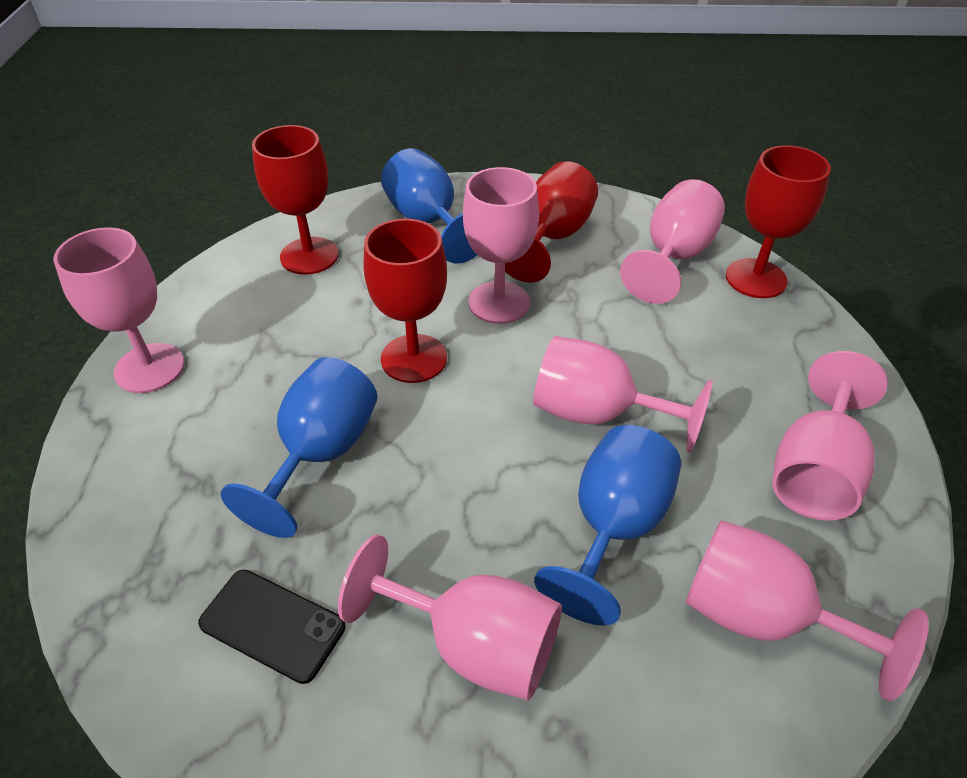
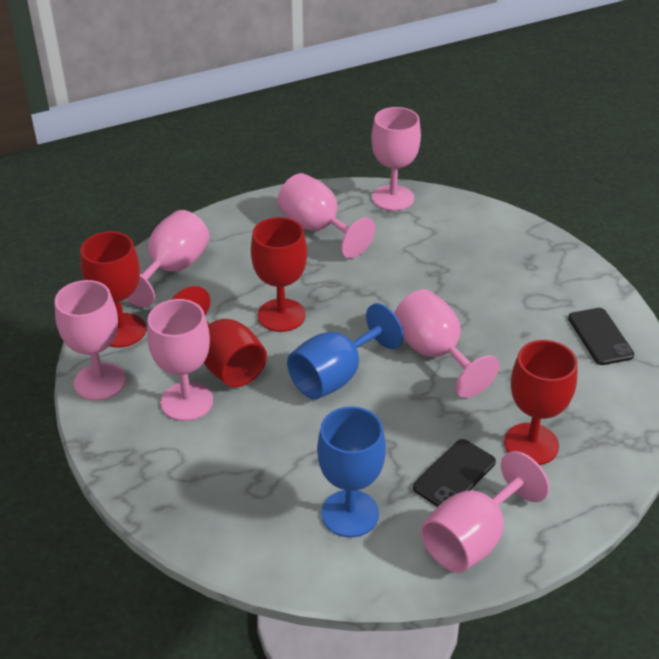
black phone: 1 -> 2
blue goblet: 3 -> 2

